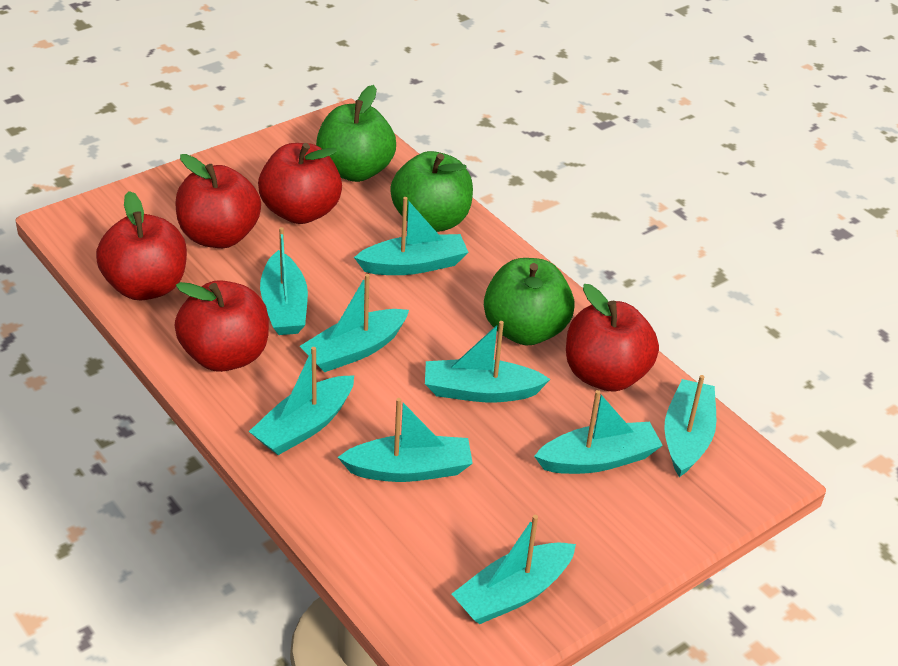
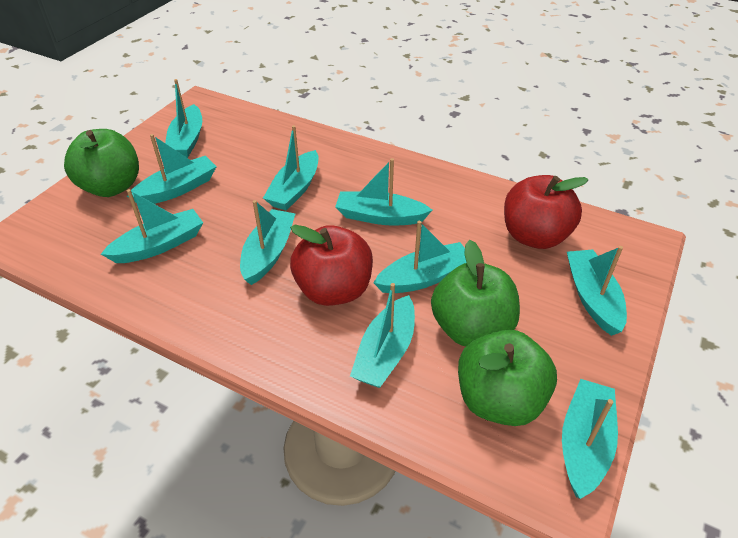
red apple: 5 -> 2
turquoise boat: 9 -> 10

